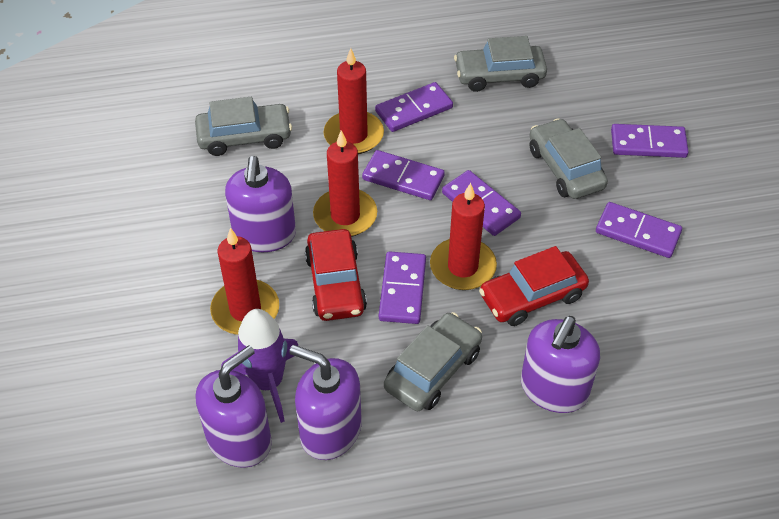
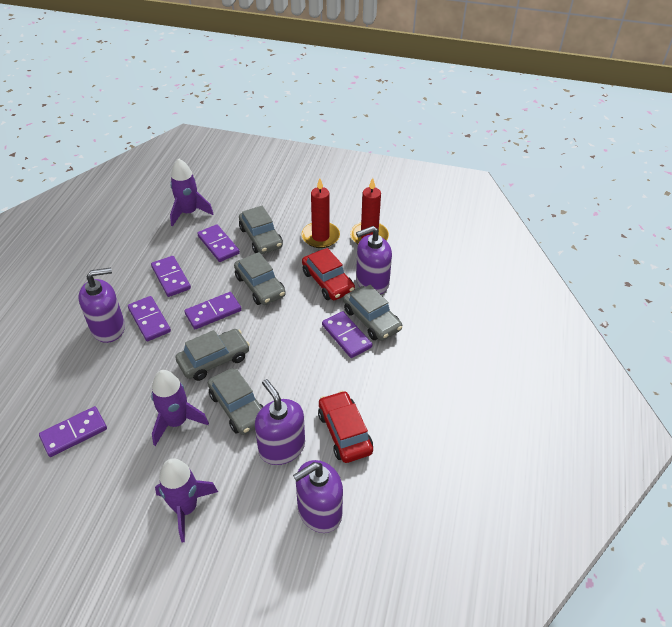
grey car: 4 -> 5
purple rocket: 1 -> 3
red candle: 4 -> 2

